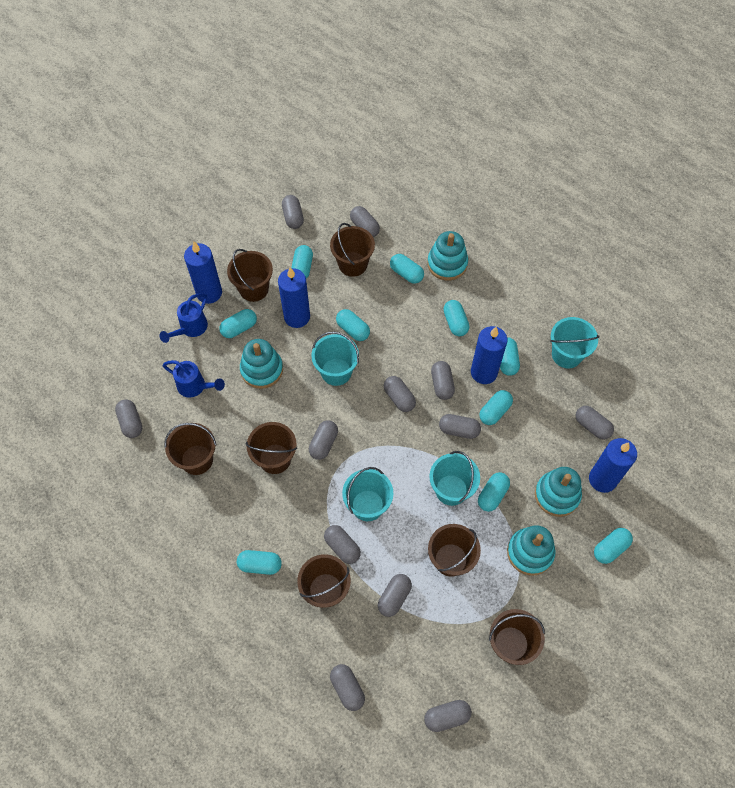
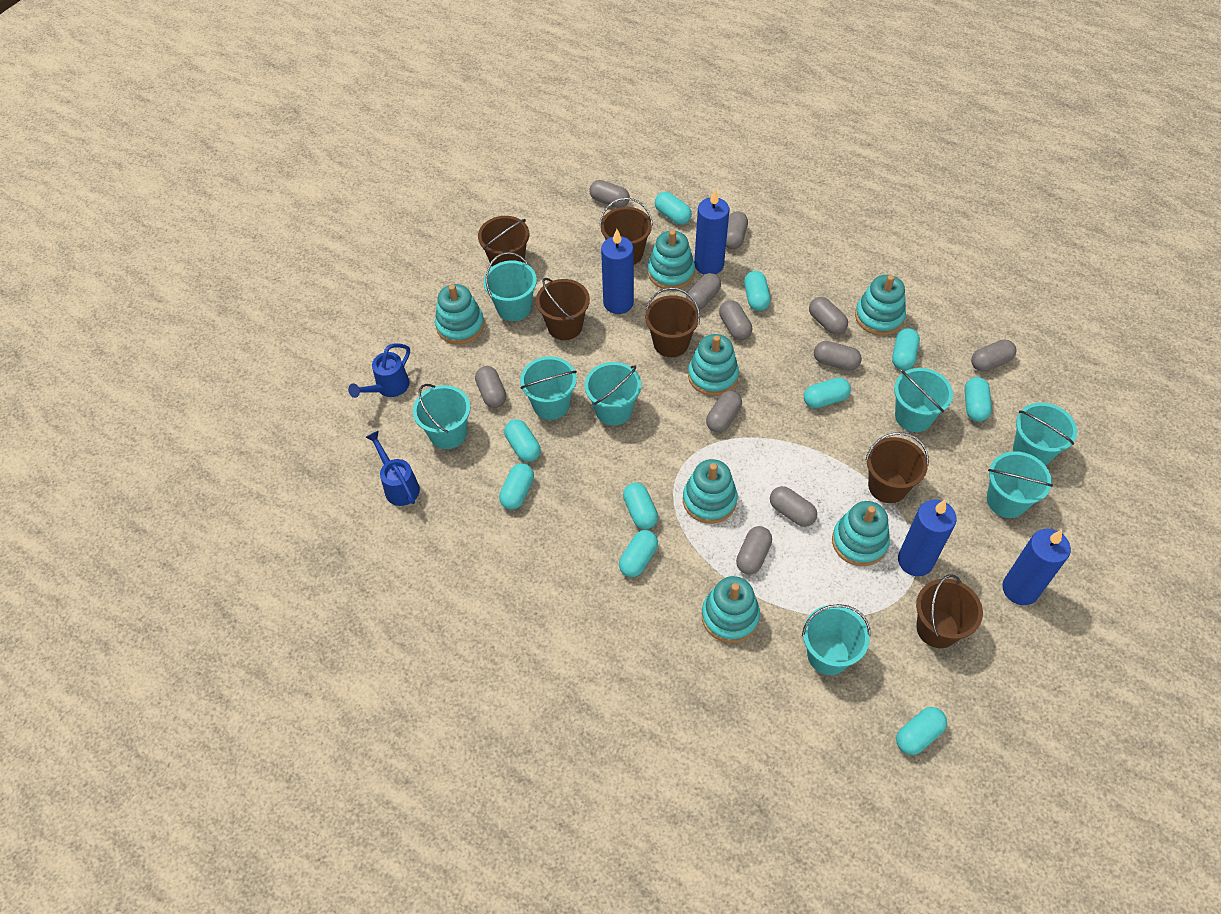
brown bucket: 7 -> 6
grey capsule: 12 -> 11
turquoise bucket: 4 -> 8
turquoise stacking toy: 4 -> 7

